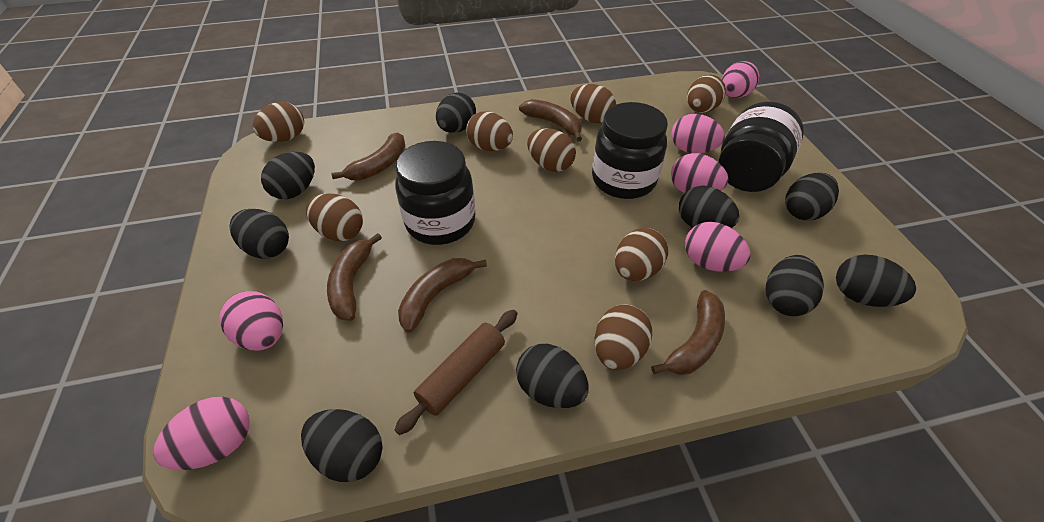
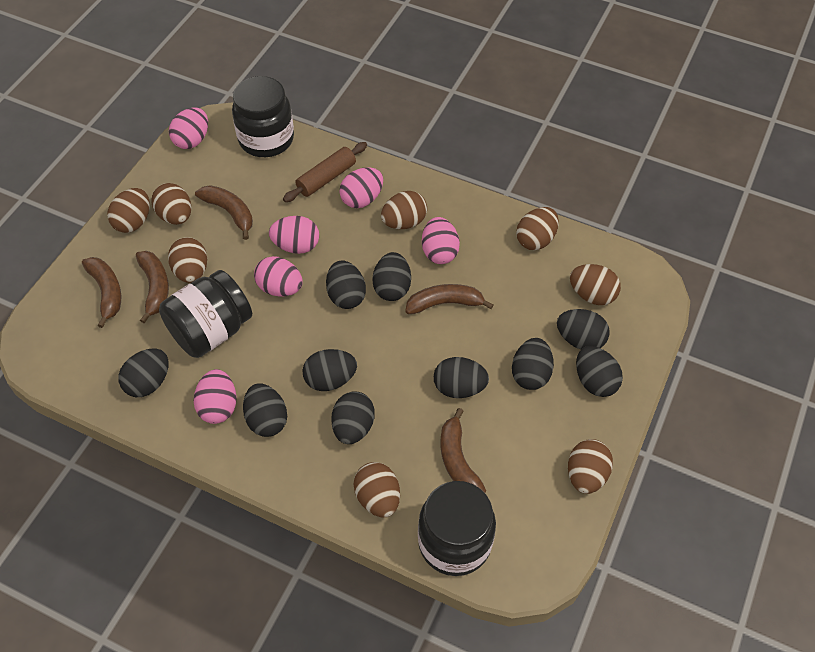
black egg: 9 -> 10

